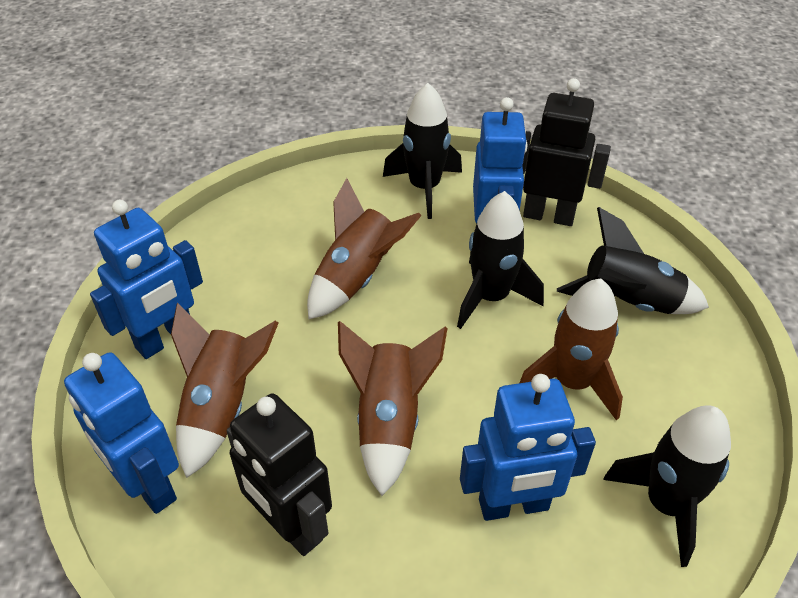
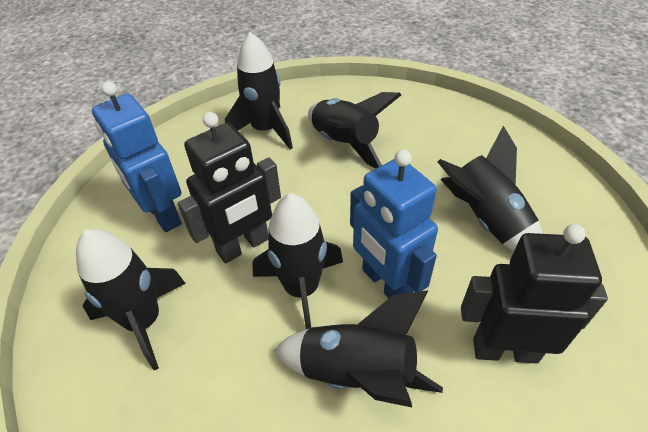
black rocket: 4 -> 6
blue robot: 4 -> 2
brown rocket: 4 -> 0

